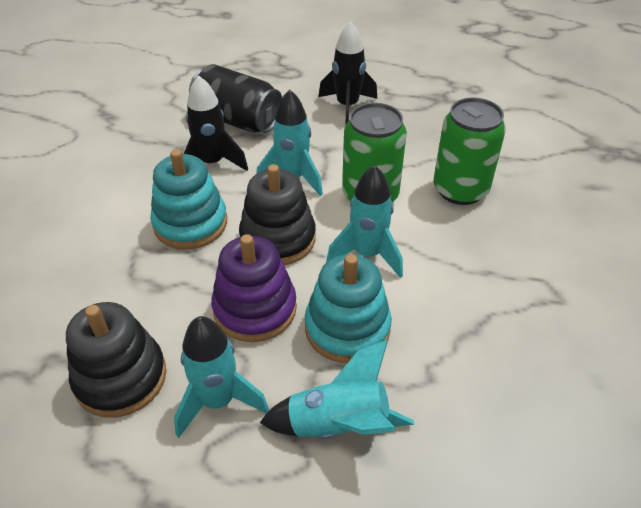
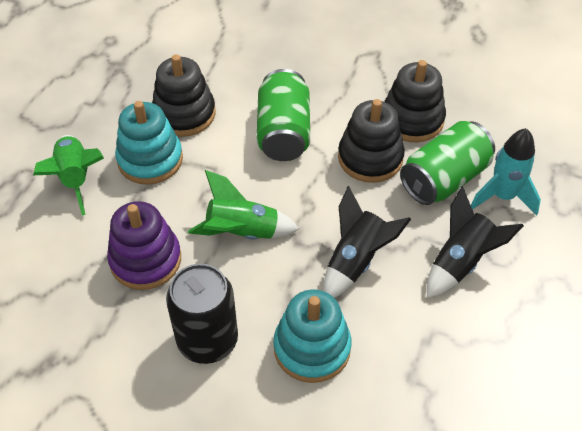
black stacking toy: 2 -> 3
green rocket: 0 -> 2
turquoise rocket: 4 -> 1

